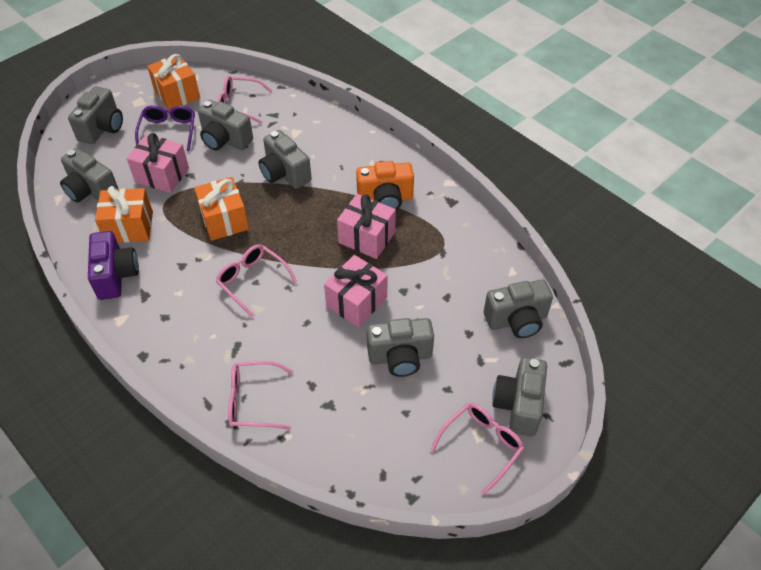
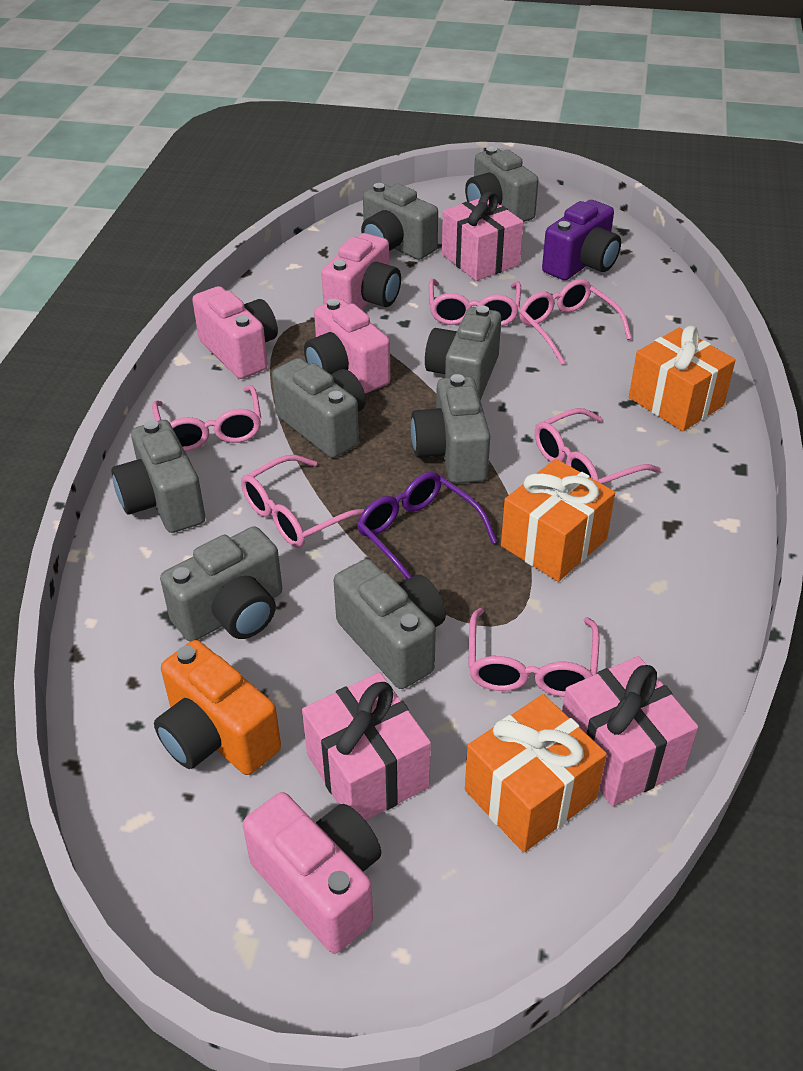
grey camera: 7 -> 8
pink camera: 0 -> 4
pink glasses: 4 -> 6

